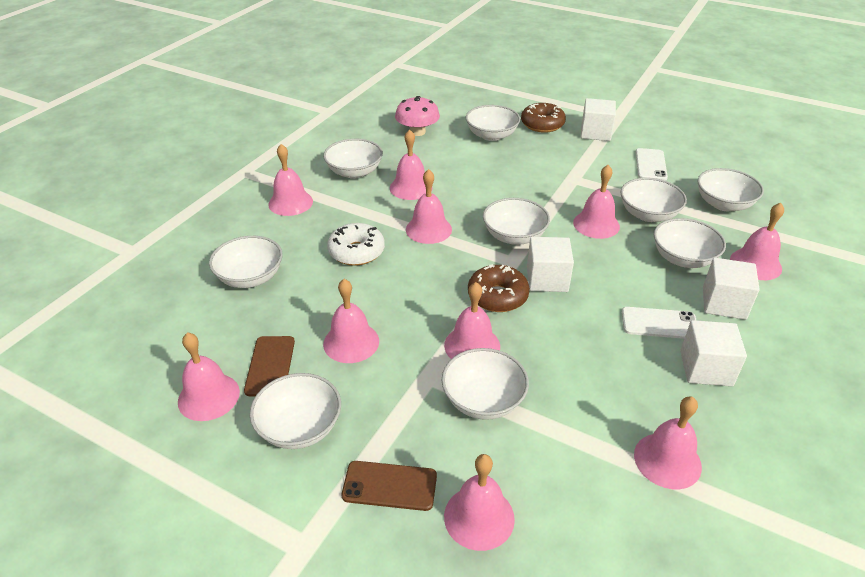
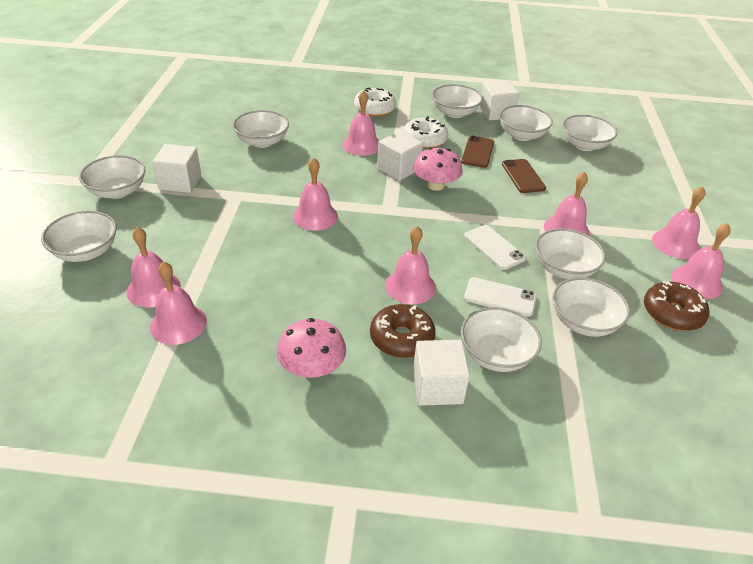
pink bell: 10 -> 8
pink mushroom: 1 -> 2
white donut: 1 -> 2

